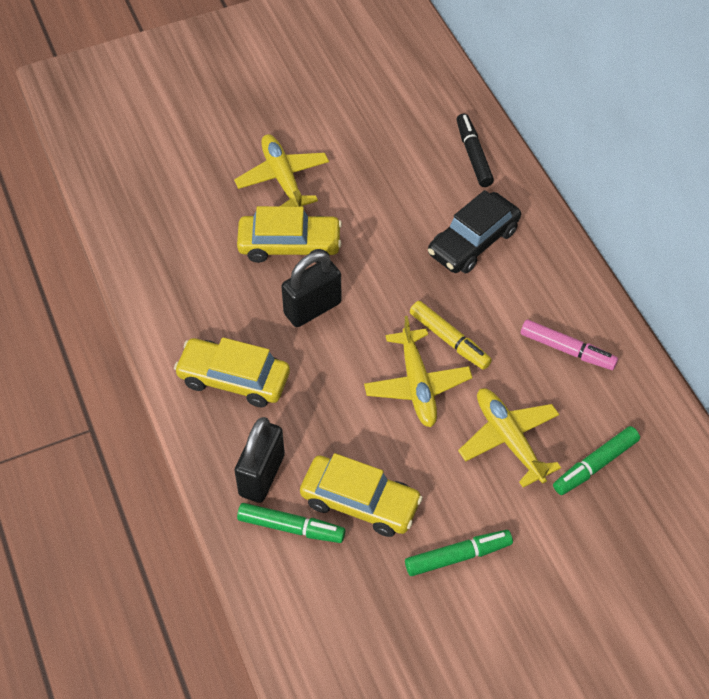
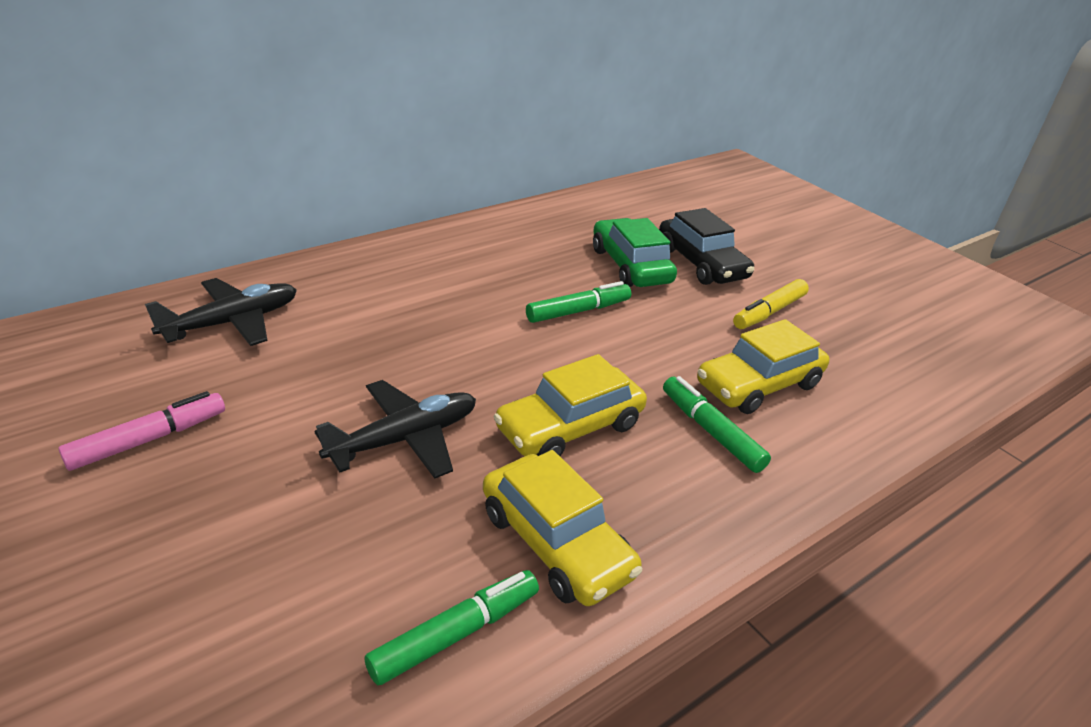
black marker: 1 -> 0
black padlock: 2 -> 0
black plane: 0 -> 2
green car: 0 -> 1
yellow plane: 3 -> 0

